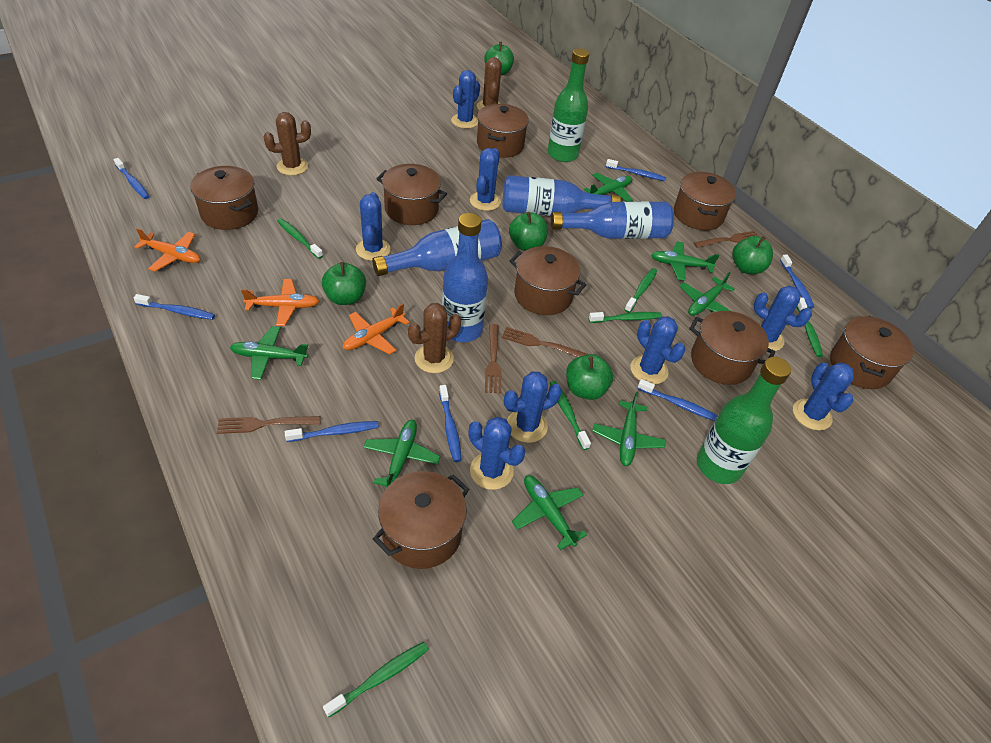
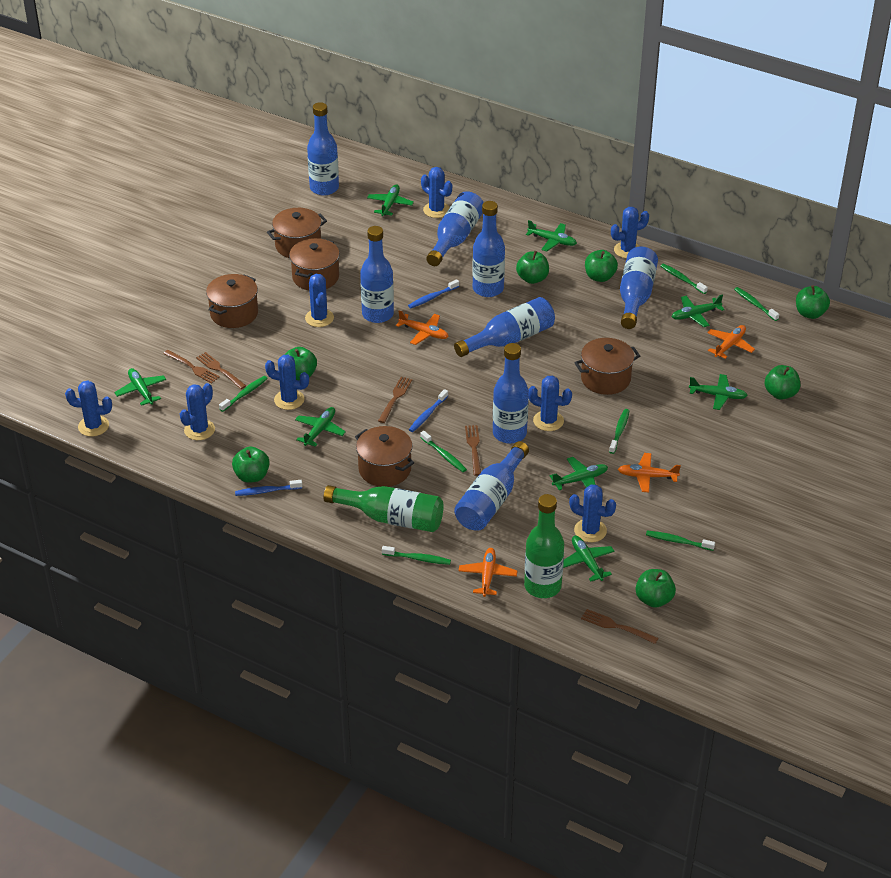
blue bottle: 4 -> 8
blue toothbrush: 7 -> 3
brown cactus: 3 -> 0
brown fork: 4 -> 5
brown pot: 8 -> 5
green apple: 5 -> 7
green plane: 7 -> 8
green toothbrush: 6 -> 7
orange plane: 3 -> 4

